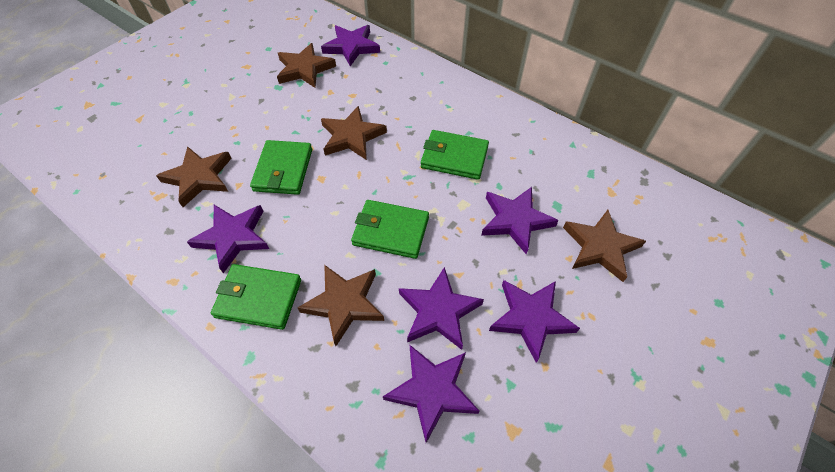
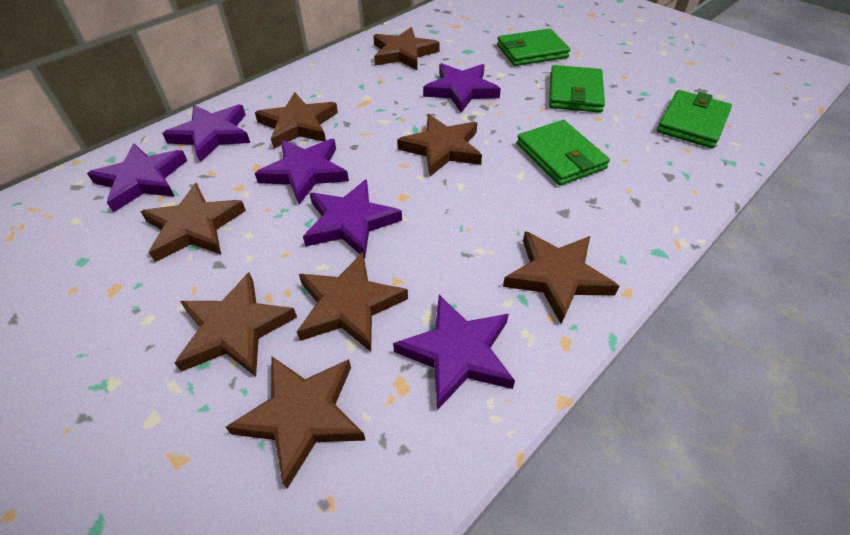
brown star: 5 -> 8

